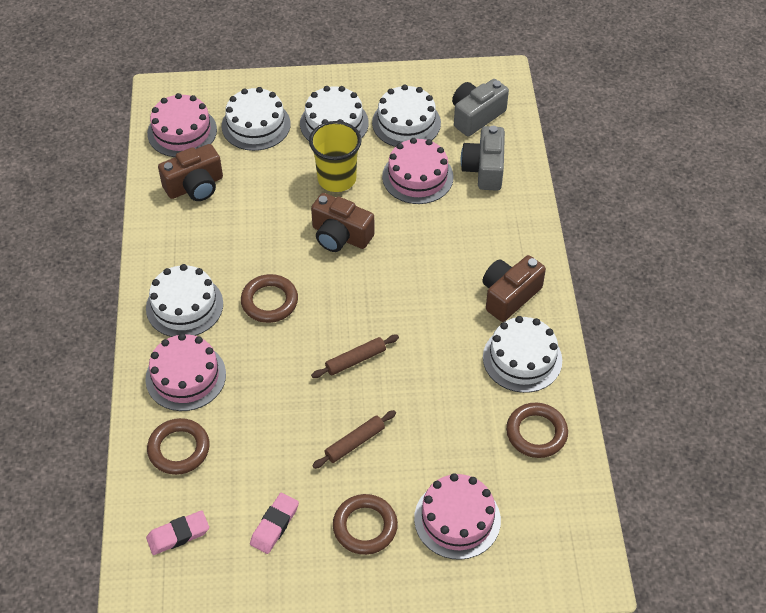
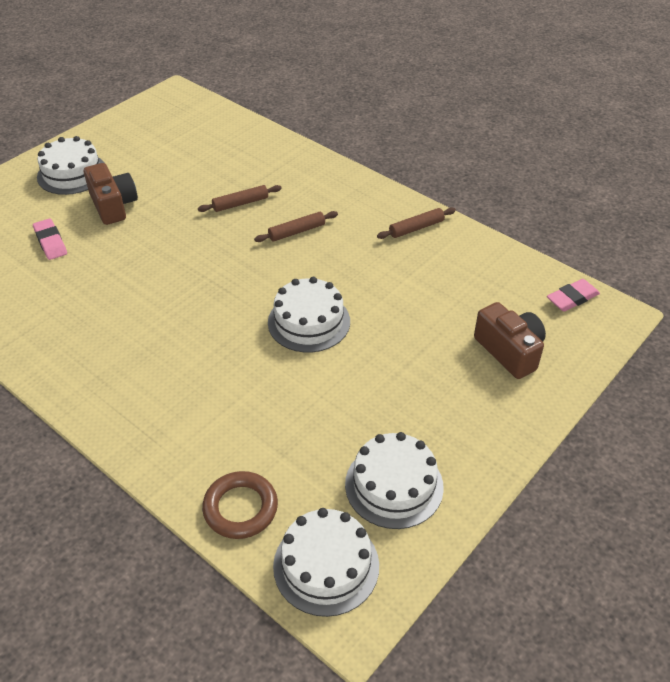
brown camera: 3 -> 2
brown ring: 4 -> 1
brown rolling pin: 2 -> 3
grey camera: 2 -> 0
pink cake: 4 -> 0
white cake: 5 -> 4
yellow cup: 1 -> 0

